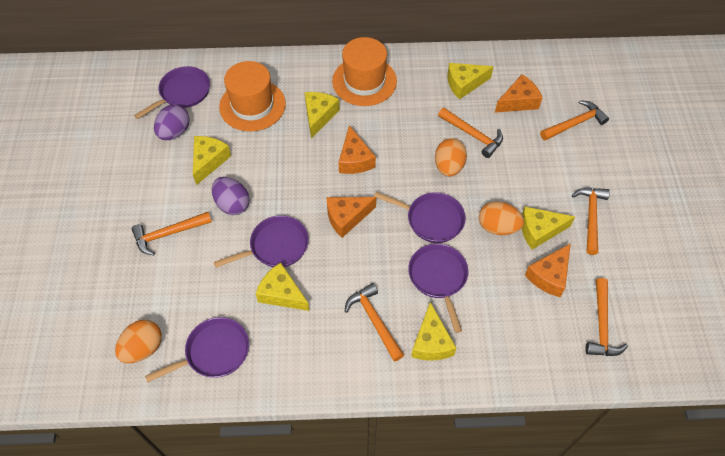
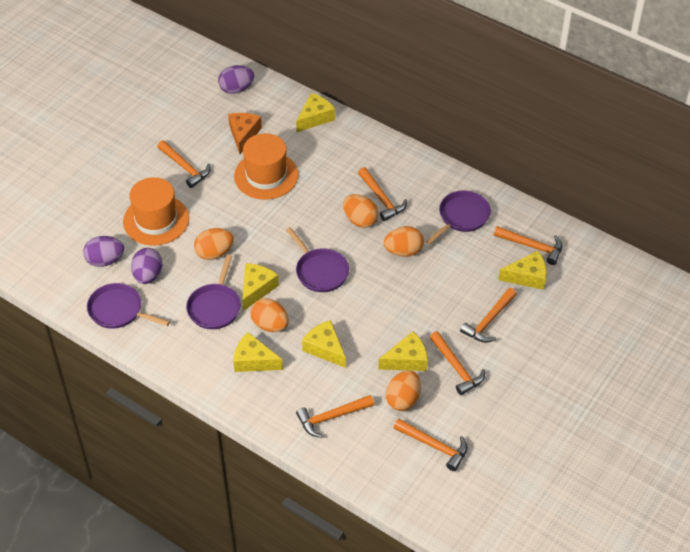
orange cheese: 4 -> 1
orange egg: 3 -> 5
orange hammer: 6 -> 7
purple egg: 2 -> 3
purple pan: 5 -> 4

